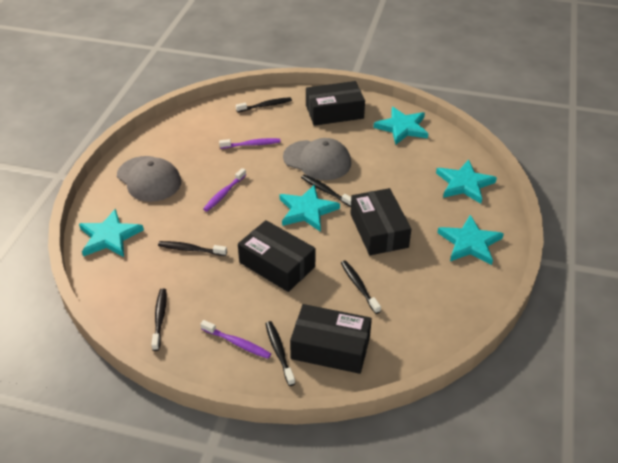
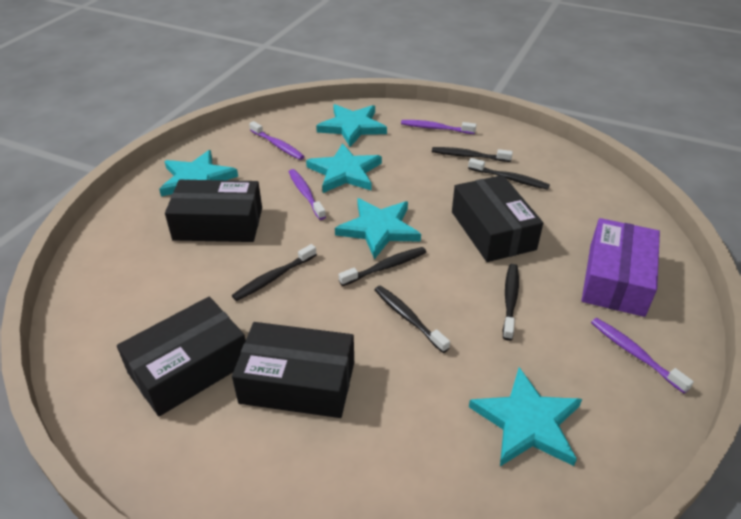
grey cap: 2 -> 0
purple box: 0 -> 1
purple toothbrush: 3 -> 4

